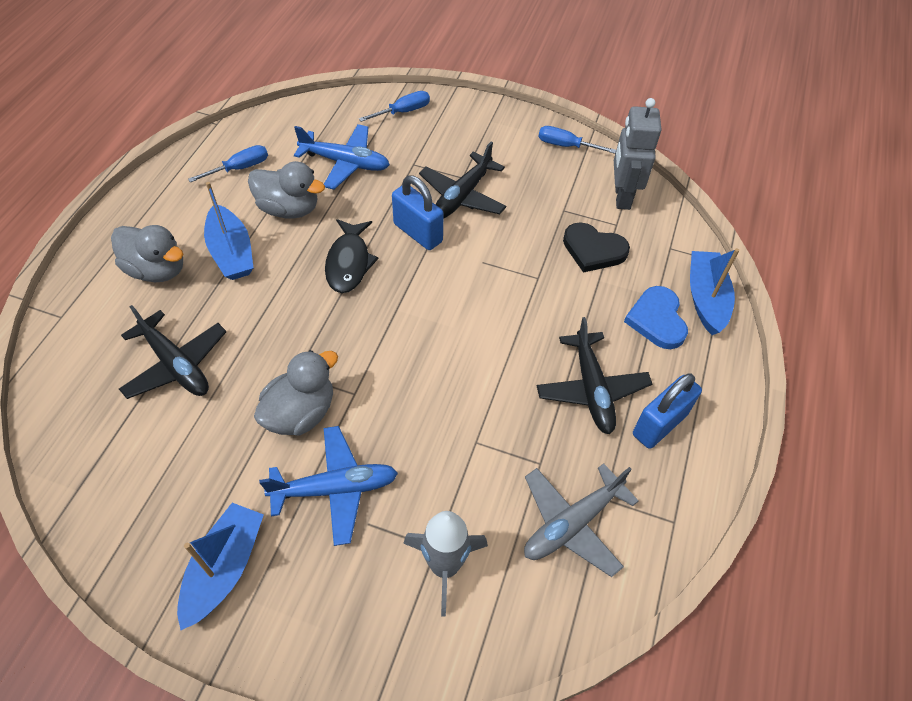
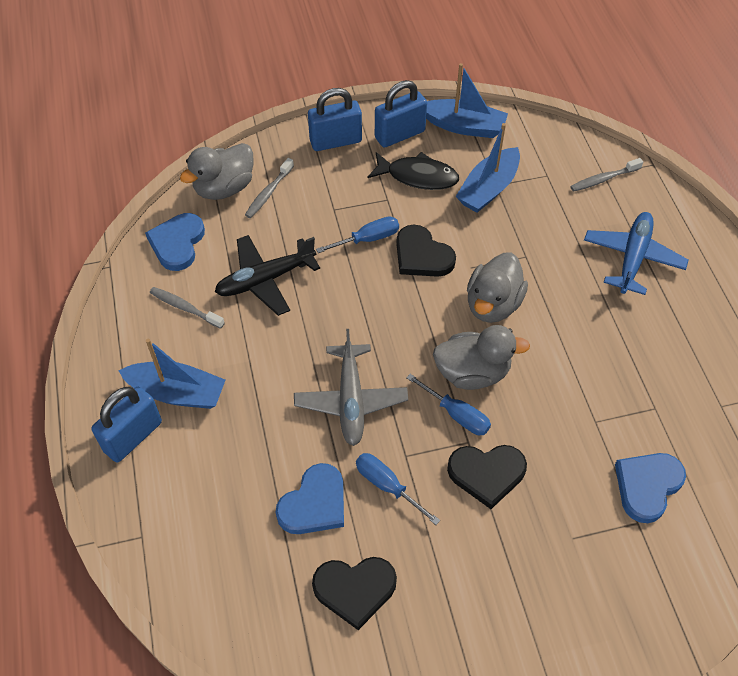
black heart: 1 -> 3
black plane: 3 -> 1
blue heart: 1 -> 3
blue padlock: 2 -> 3
blue plane: 2 -> 1
grey robot: 1 -> 0
grey rocket: 1 -> 0
grey toothbrush: 0 -> 3

